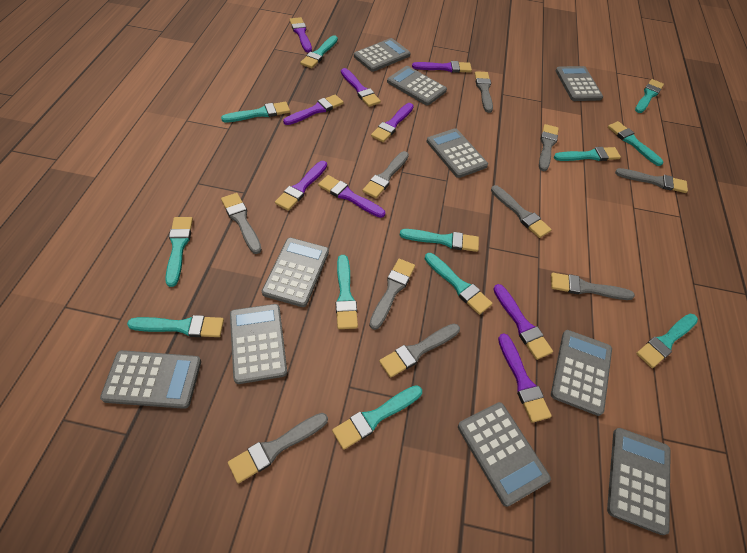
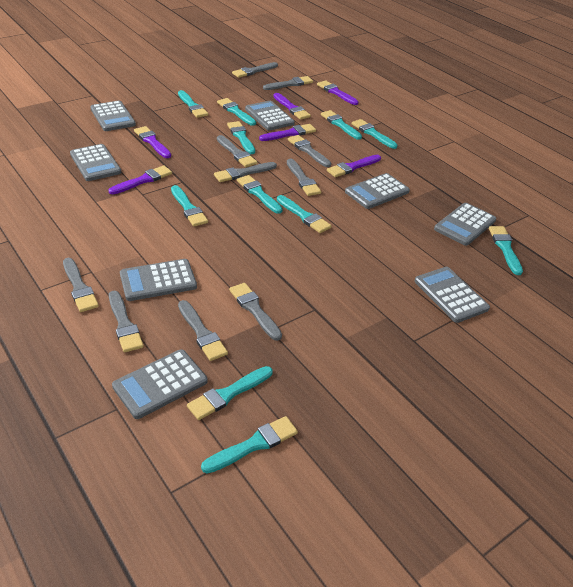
grey calculator: 10 -> 8
purple brush: 9 -> 6
turquoise brush: 12 -> 11

